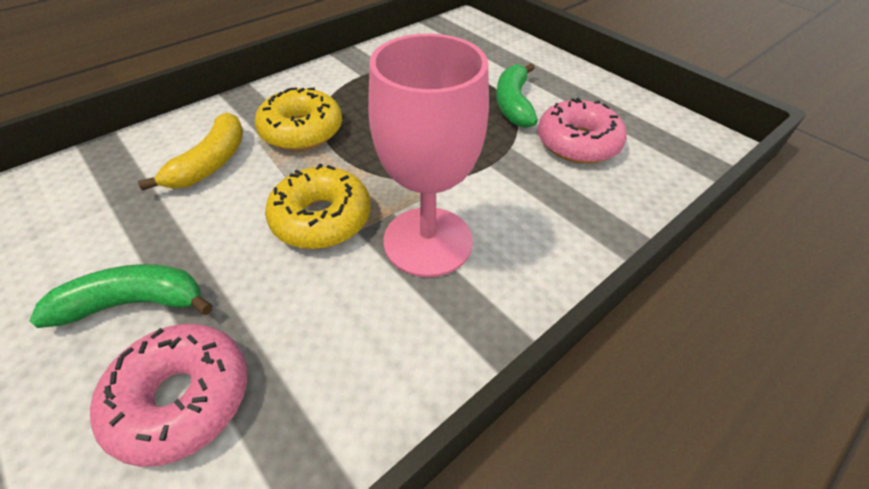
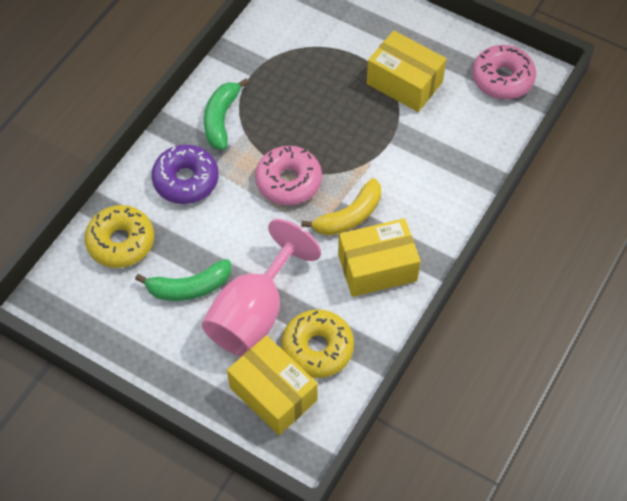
purple donut: 0 -> 1
yellow box: 0 -> 3

